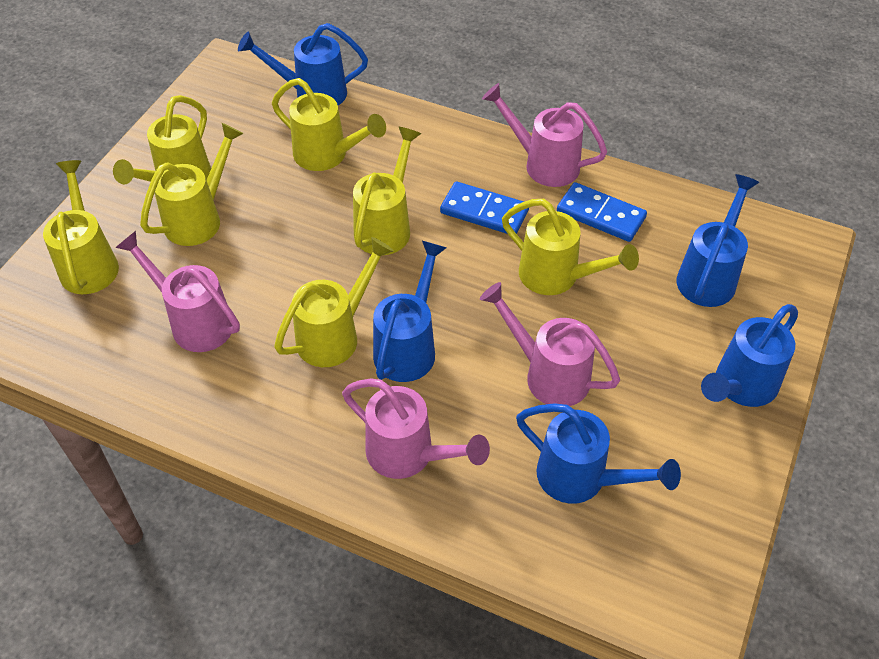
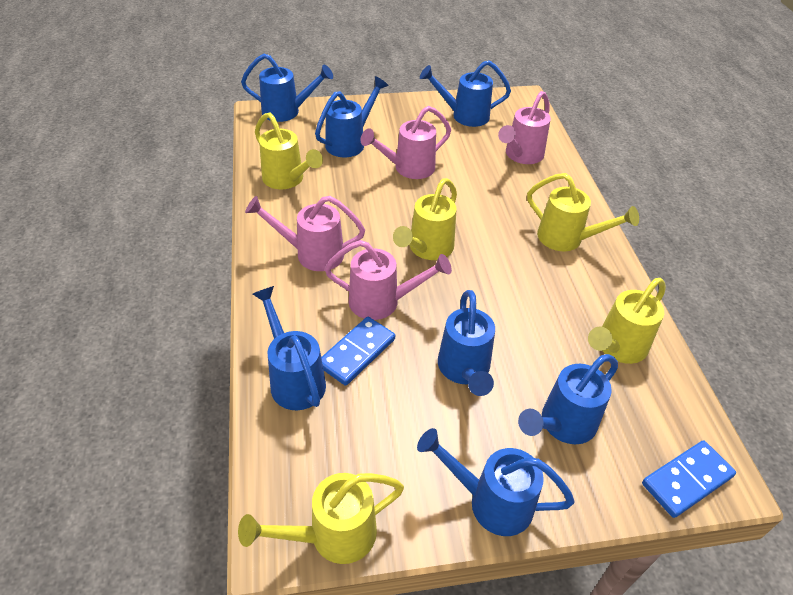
blue watering can: 5 -> 7
yellow watering can: 7 -> 5

